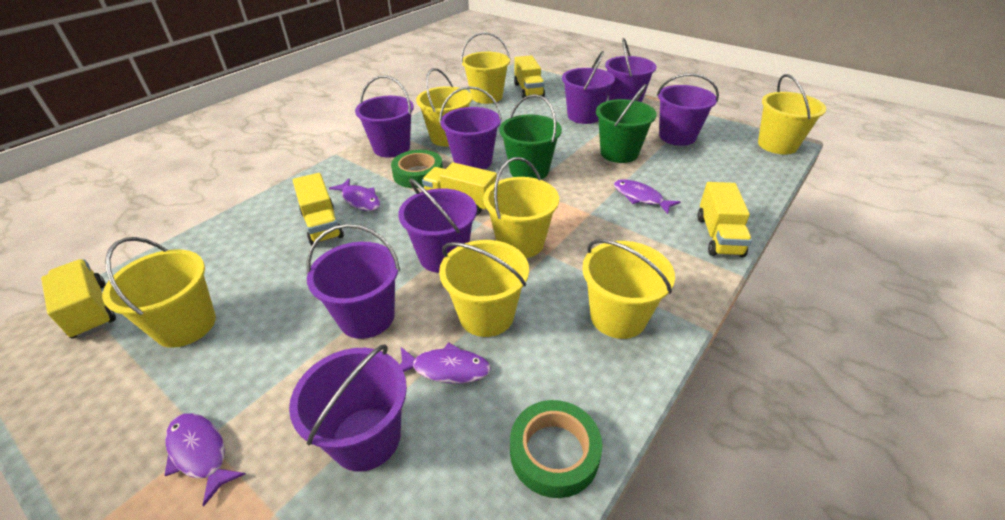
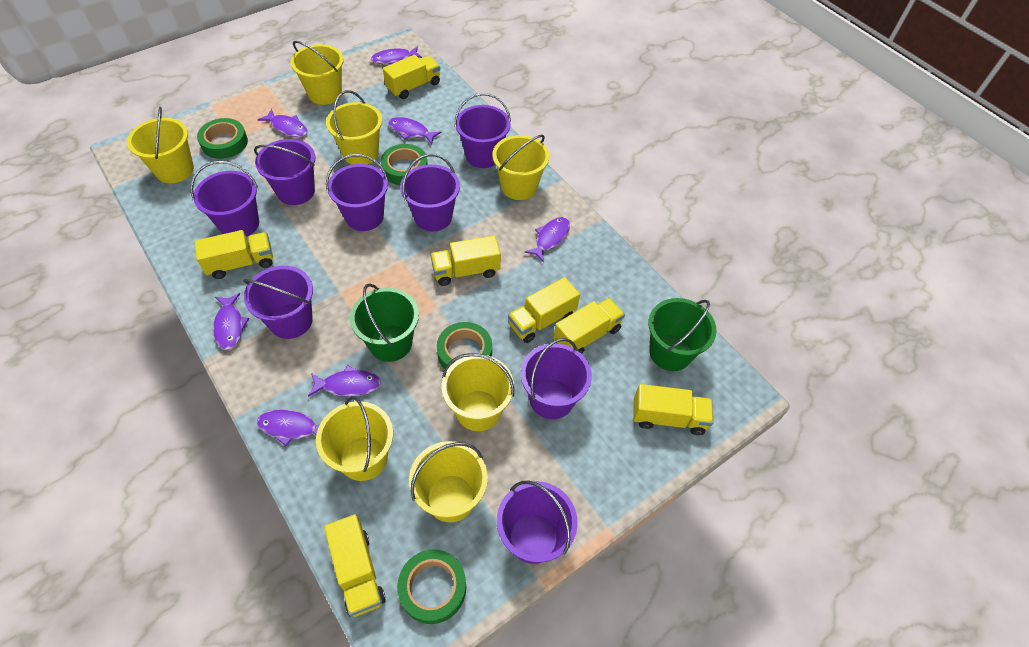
green tape: 2 -> 4
purple fish: 4 -> 7
yellow truck: 5 -> 7

